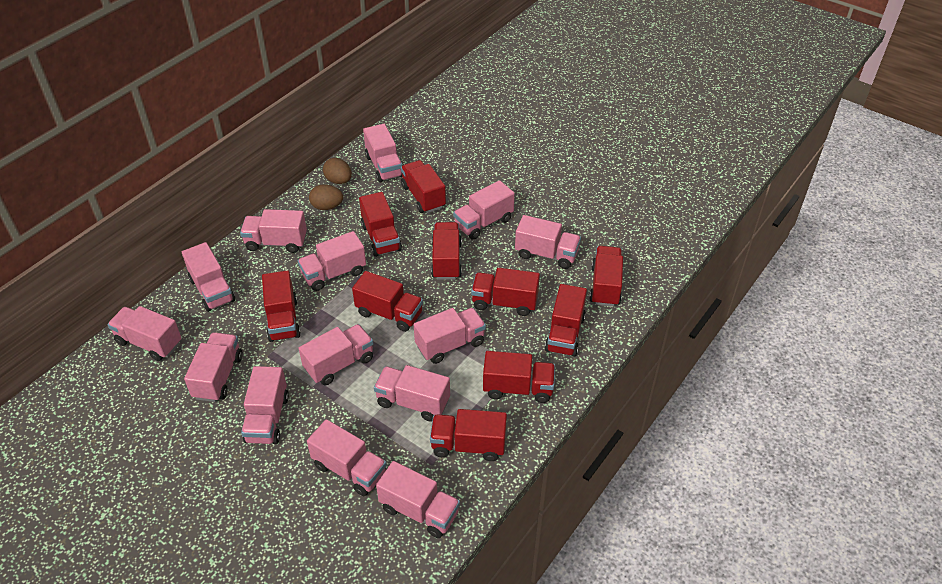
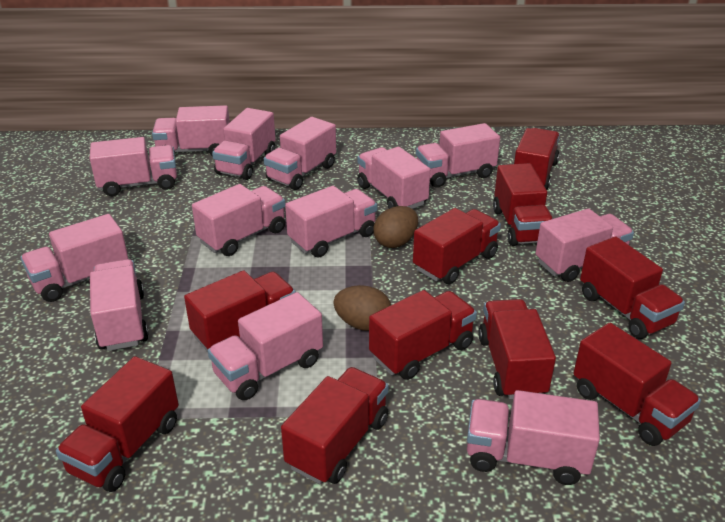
pink truck: 14 -> 13

